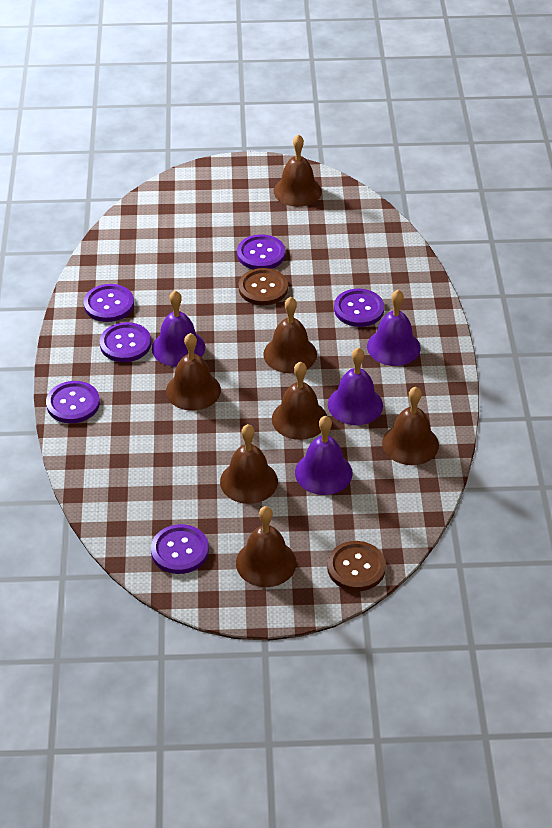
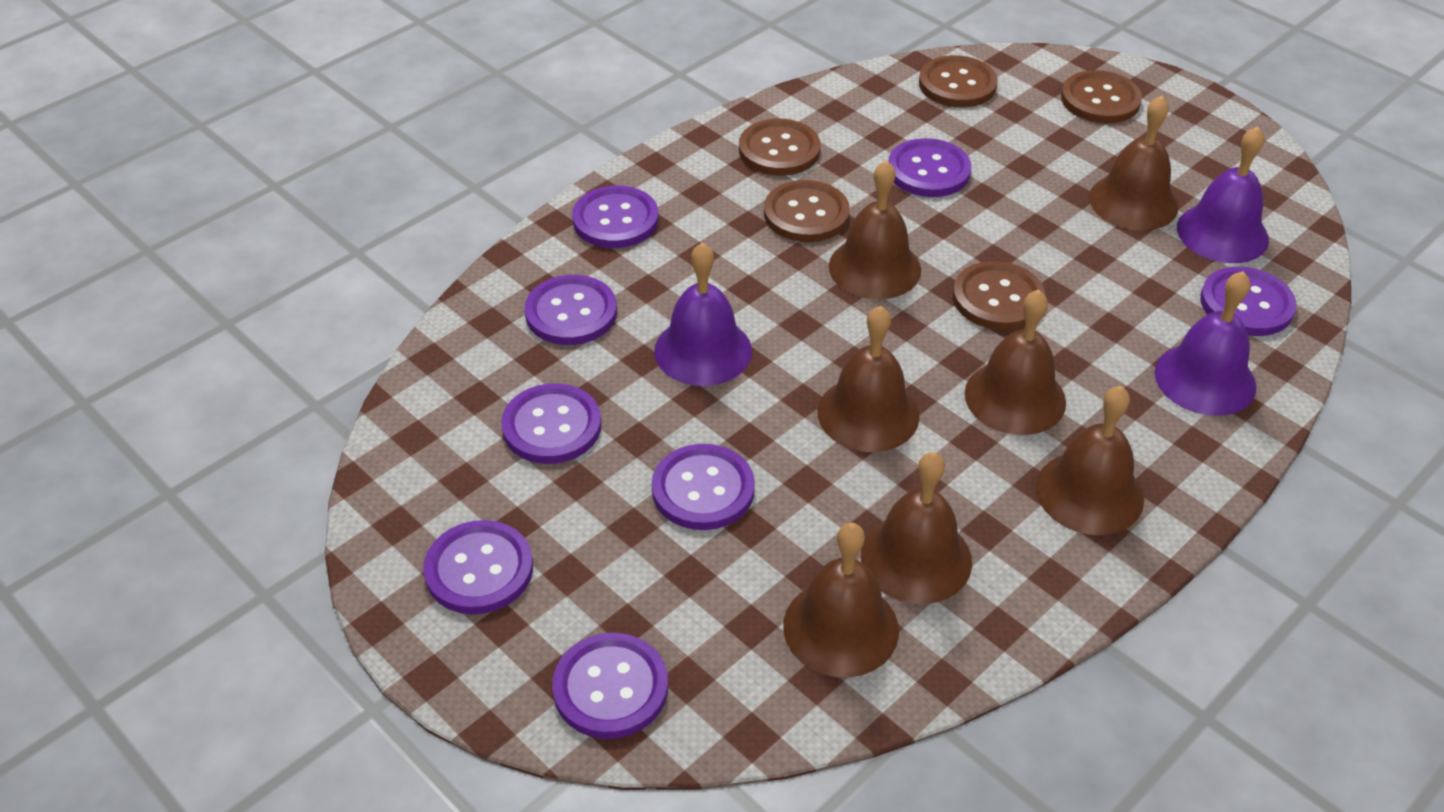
brown button: 2 -> 5
purple bell: 4 -> 3
purple button: 6 -> 8

